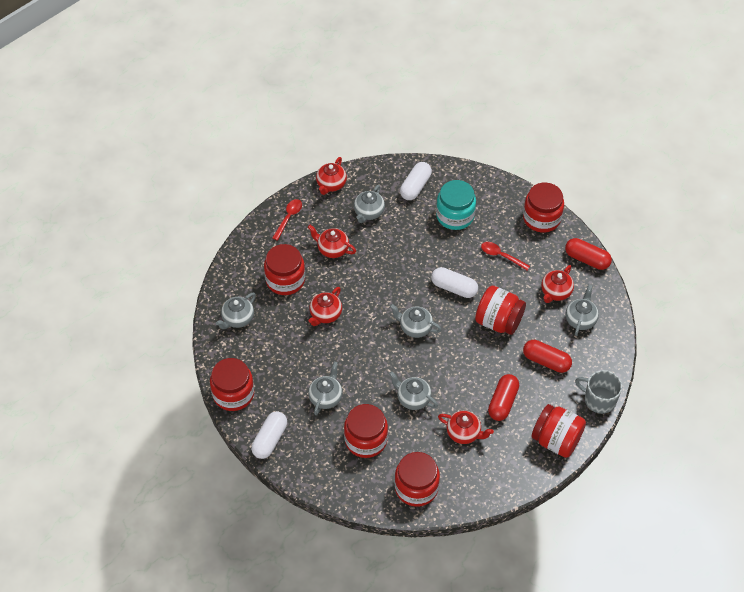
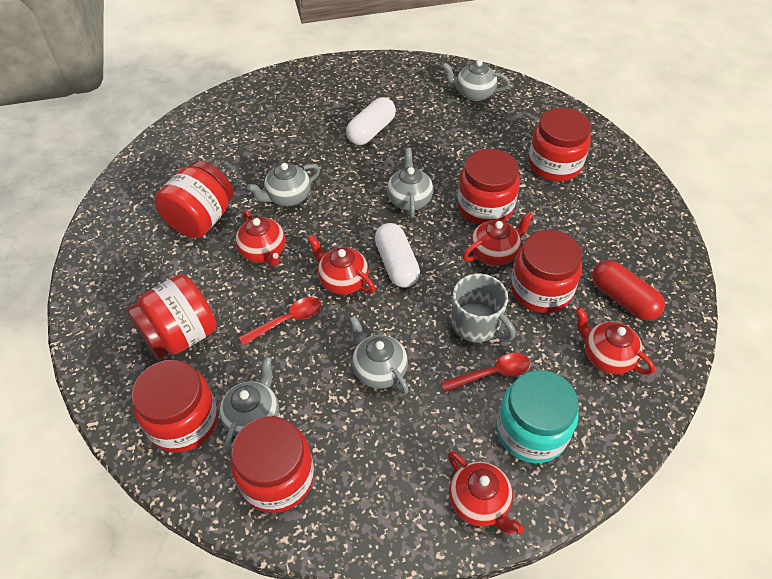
grey teapot: 6 -> 5
red capsule: 3 -> 1
white capsule: 3 -> 2

